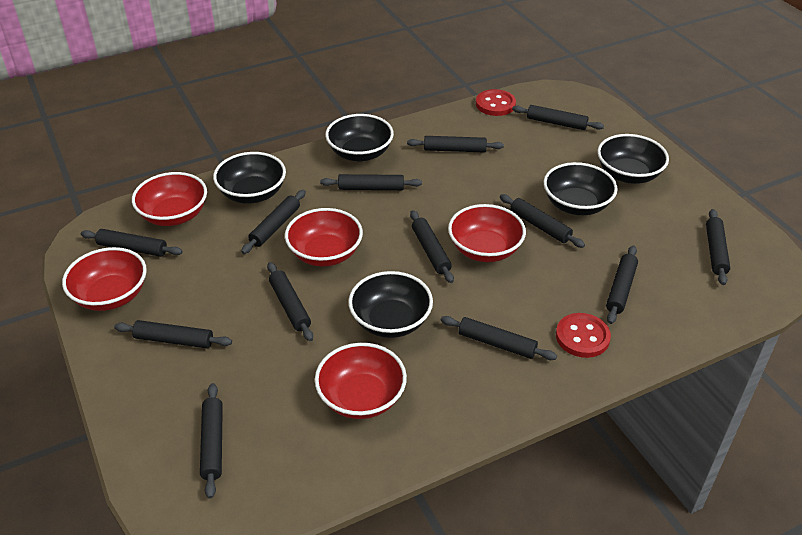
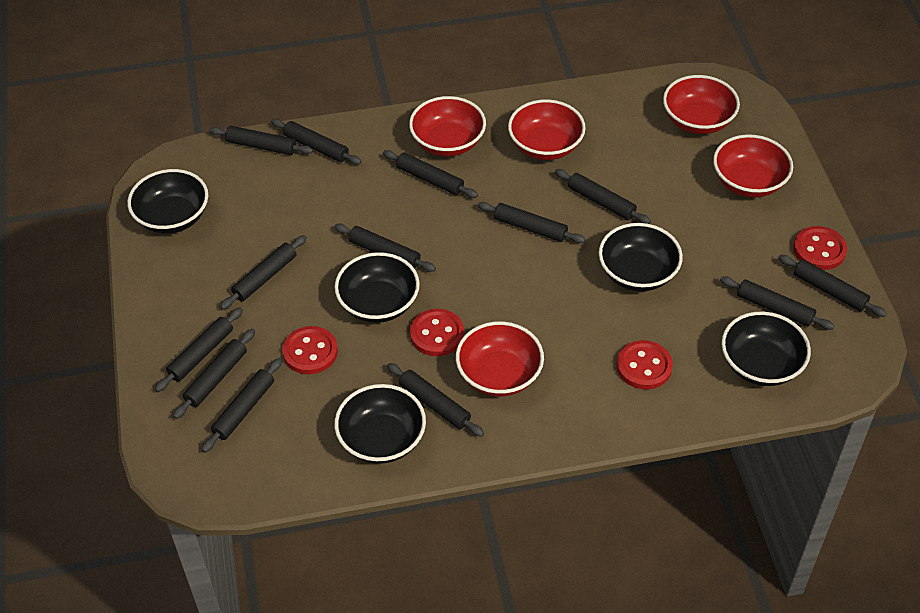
red button: 2 -> 4

